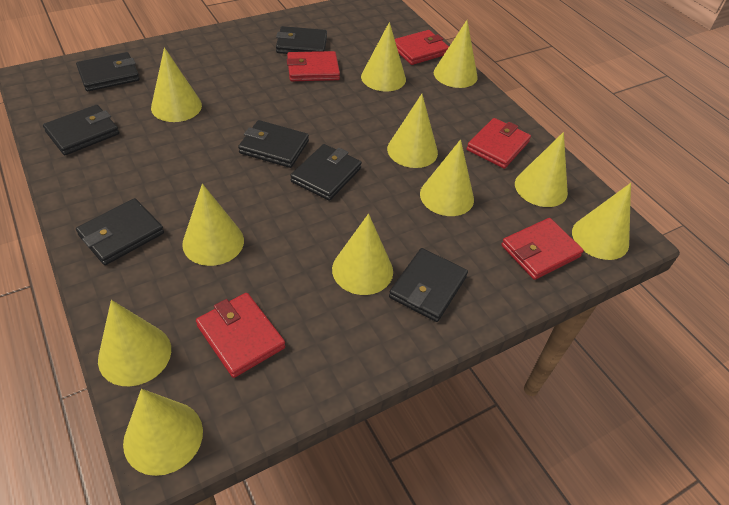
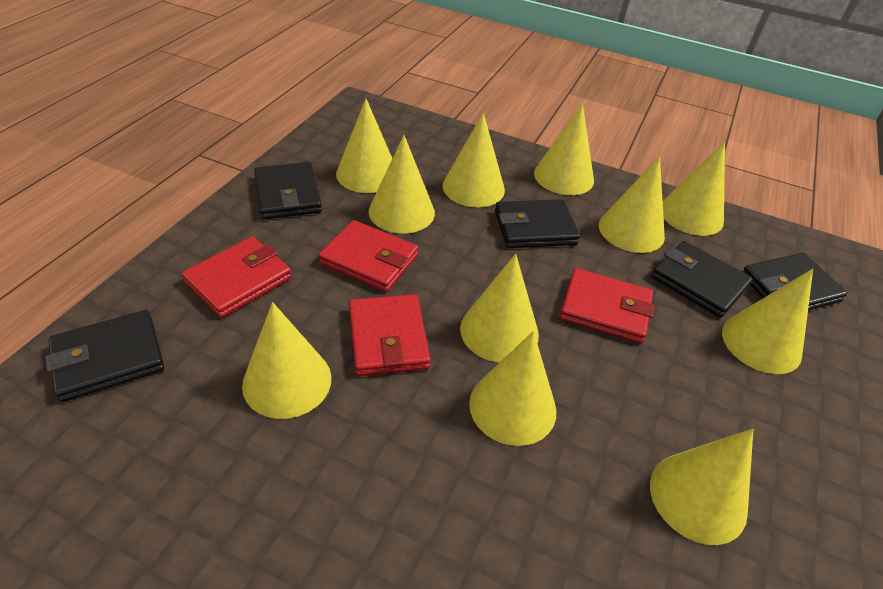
black wallet: 7 -> 5
red wallet: 5 -> 4

